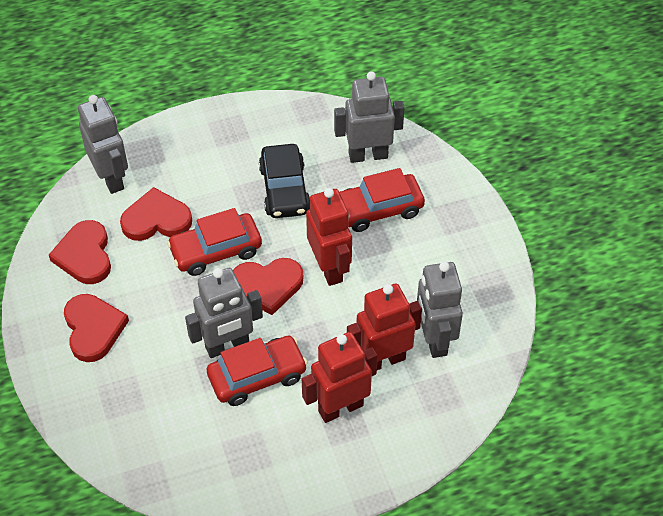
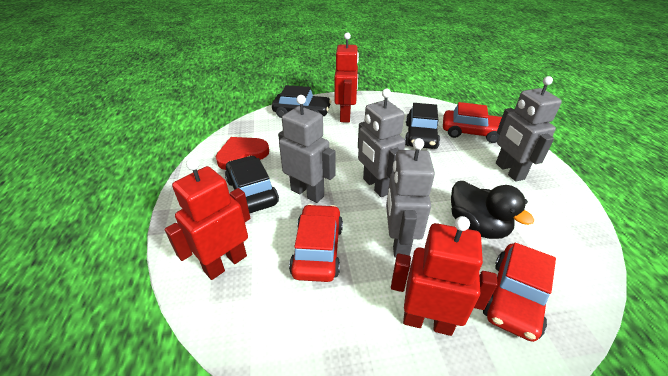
black car: 1 -> 3
black duck: 0 -> 1
red heart: 4 -> 1

